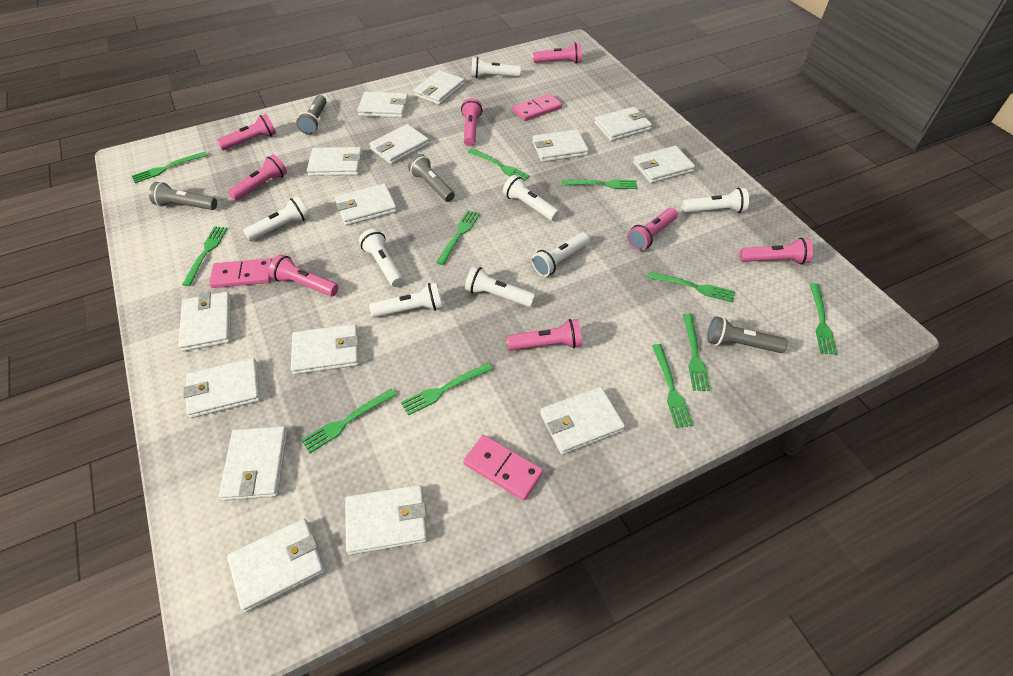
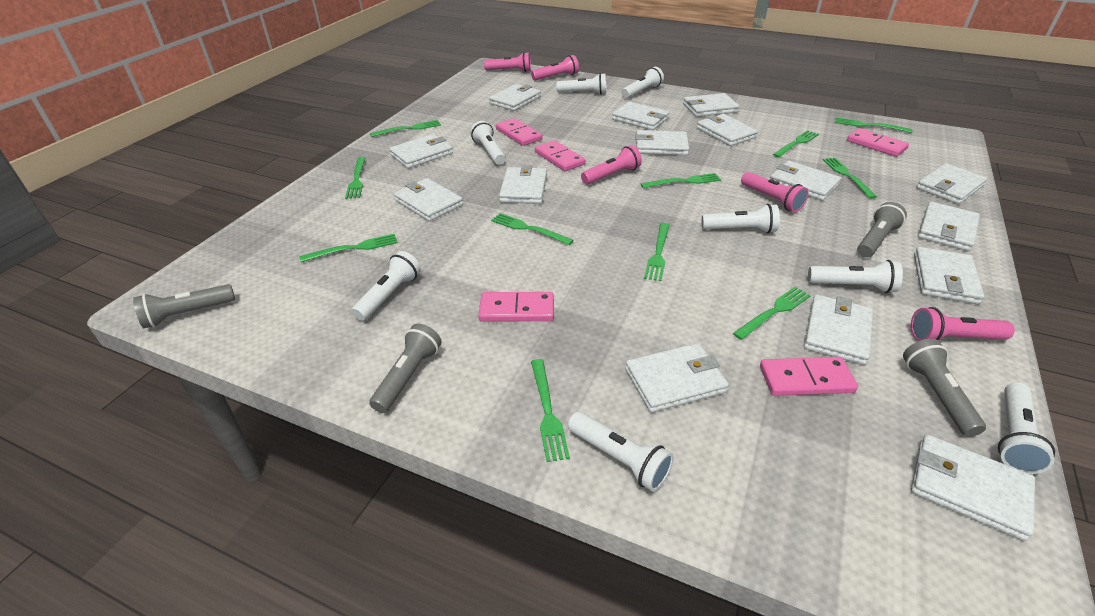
pink domino: 3 -> 5
pink flashlight: 8 -> 5

